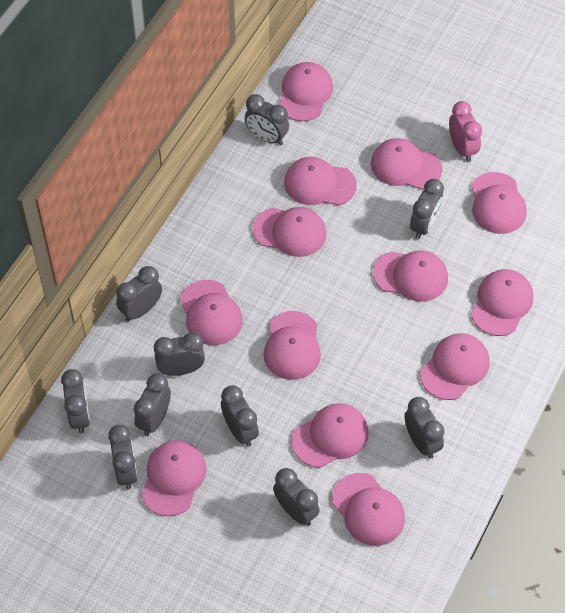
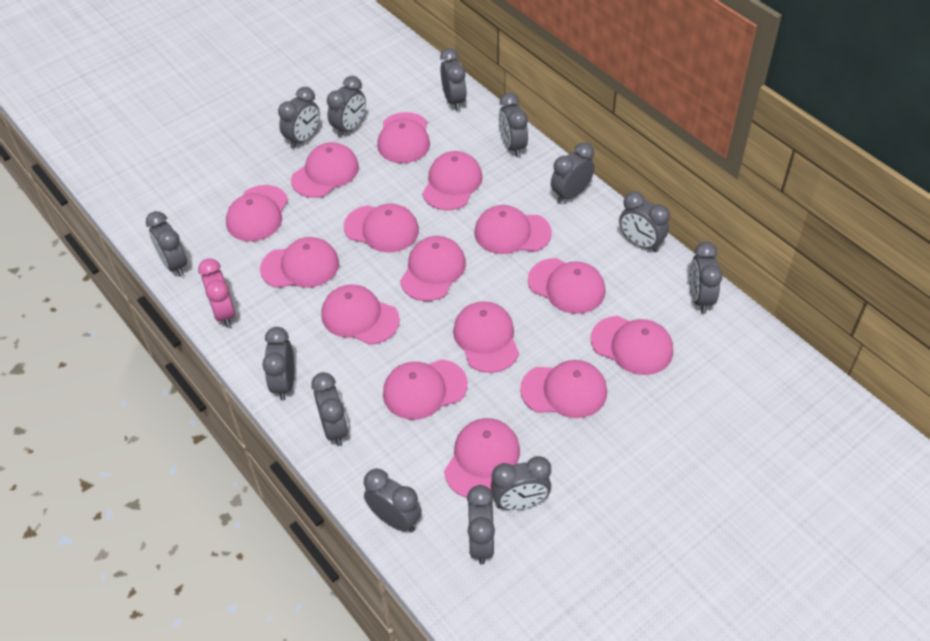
grey clock: 10 -> 13
pink cap: 13 -> 15

